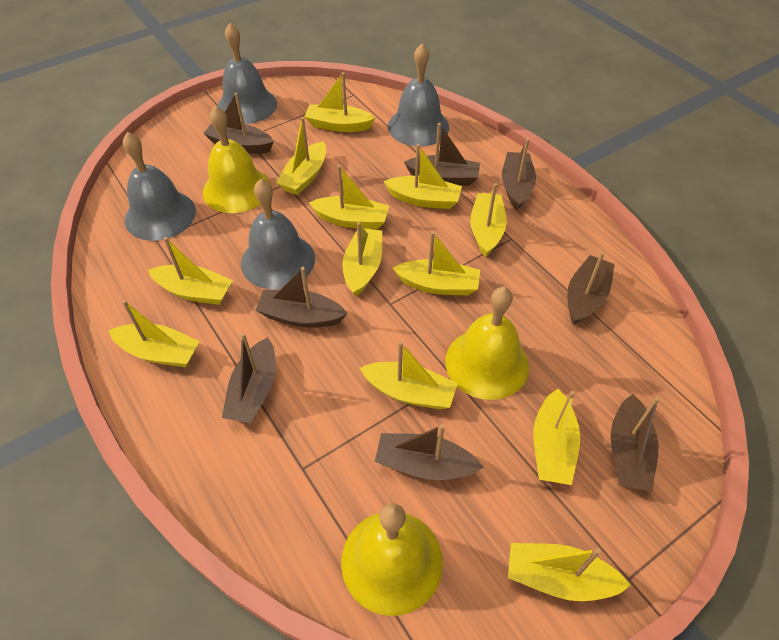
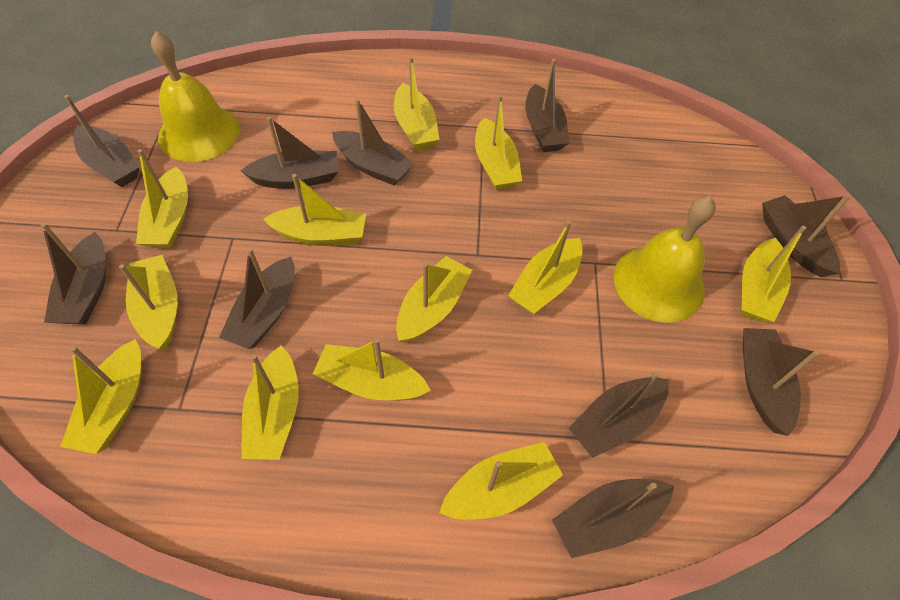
brown boat: 8 -> 10
grey bell: 4 -> 0
yellow bell: 3 -> 2

